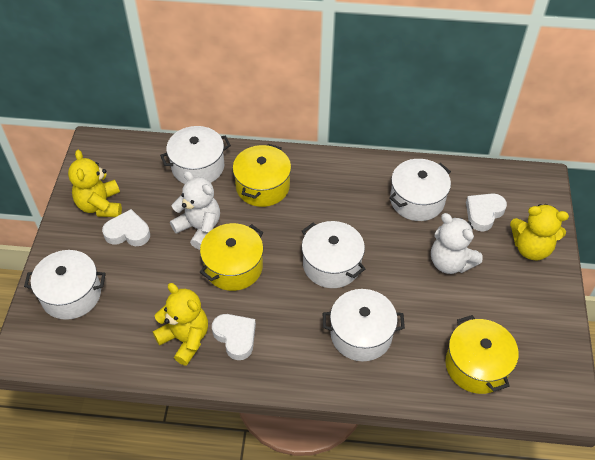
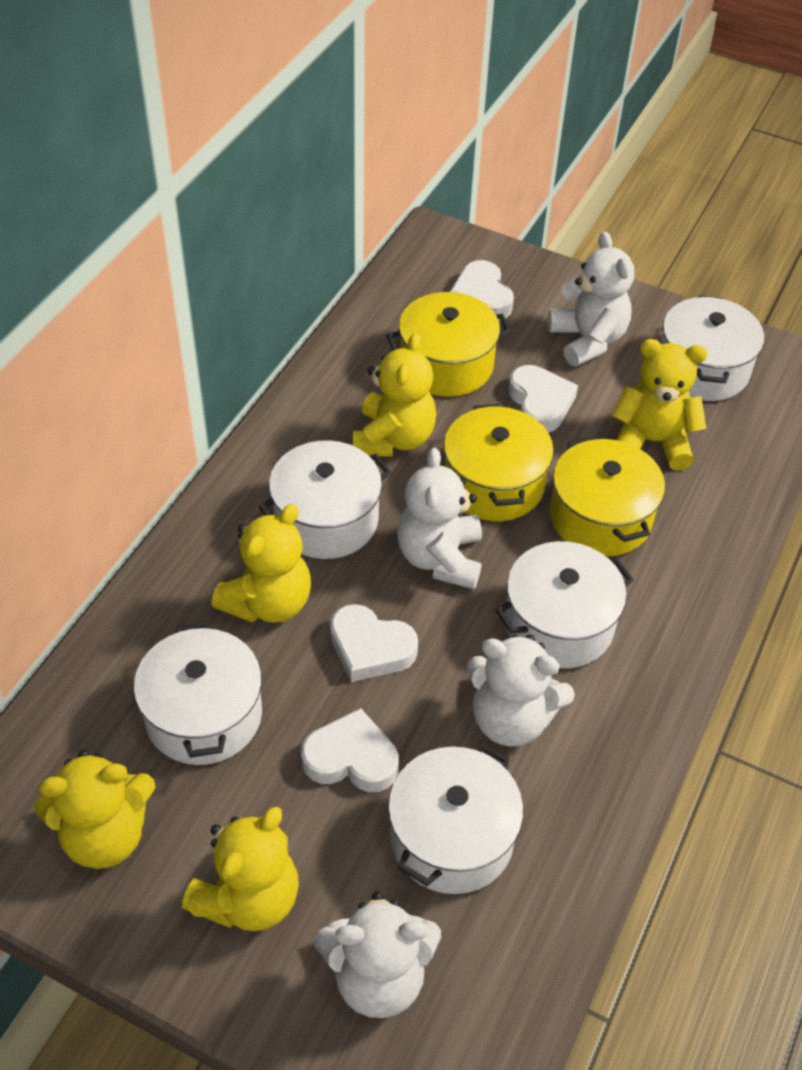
white heart: 3 -> 4
white teddy bear: 2 -> 4
yellow teddy bear: 3 -> 5

